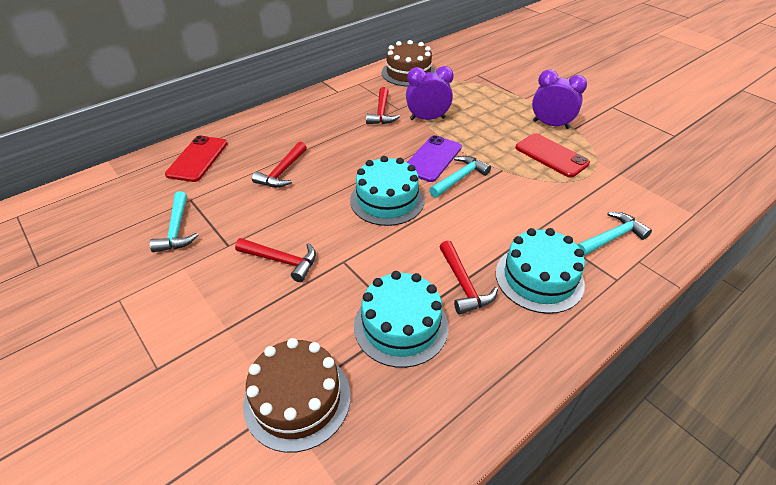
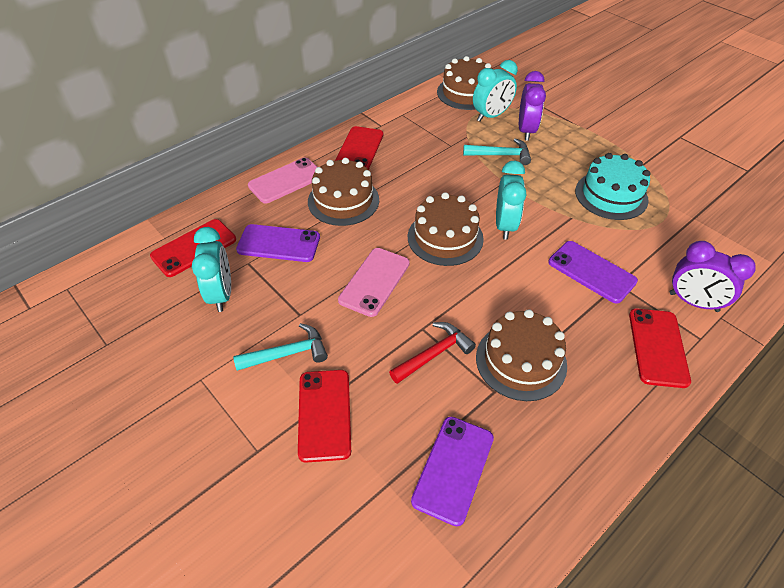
brown cake: 2 -> 4
pink phone: 0 -> 2
purple phone: 1 -> 3
red hammer: 4 -> 1
red phone: 2 -> 4
turquoise cake: 3 -> 1
turquoise clock: 0 -> 3
turquoise hammer: 3 -> 2

